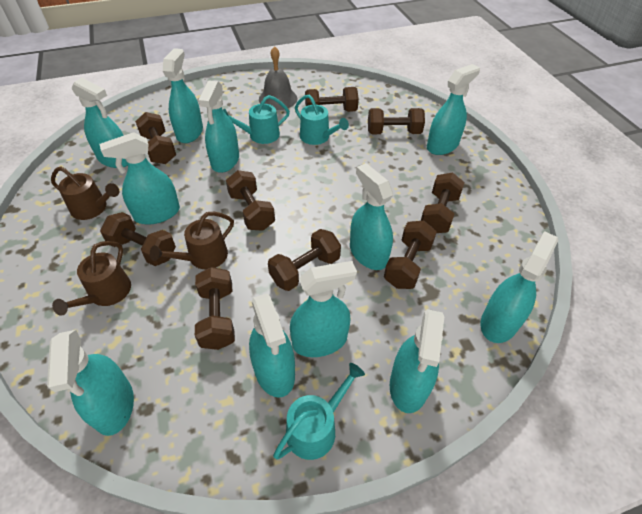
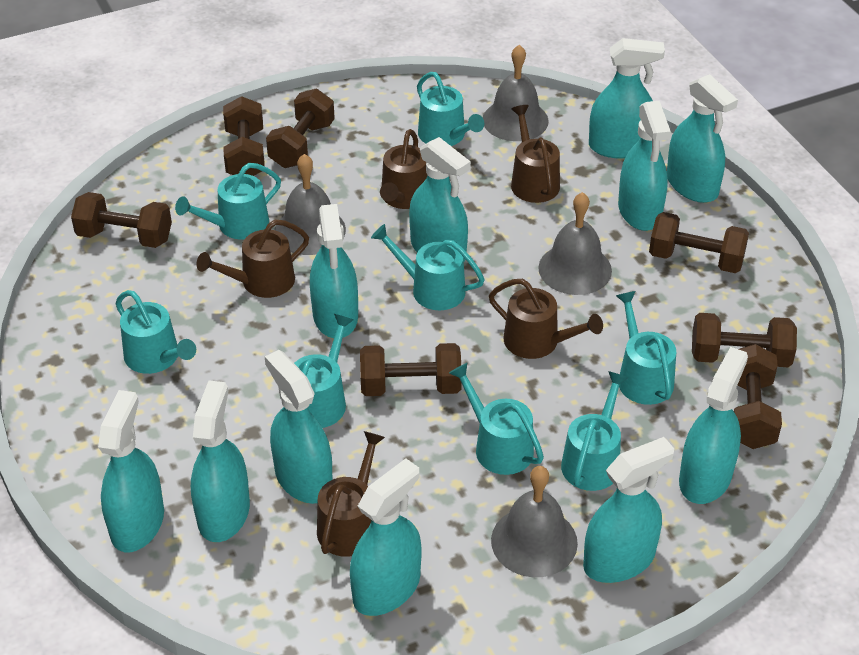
brown dumbbell: 9 -> 7
brown watering can: 3 -> 5
grey bell: 1 -> 4
turquoise watering can: 3 -> 8

